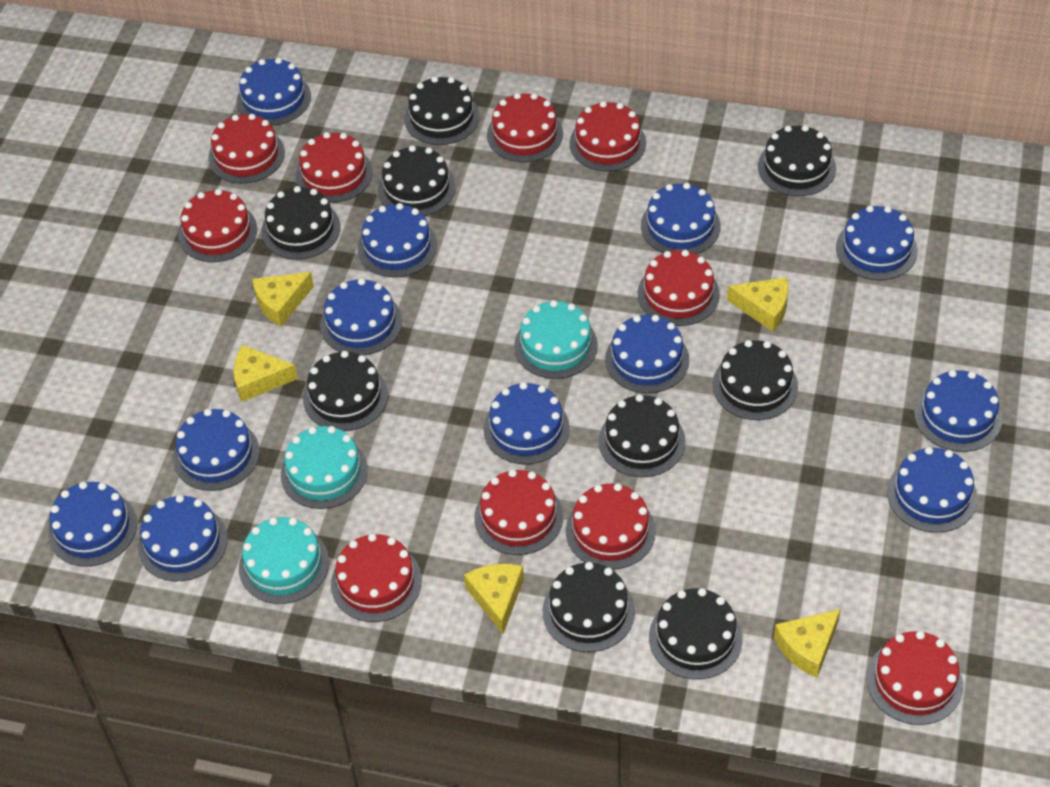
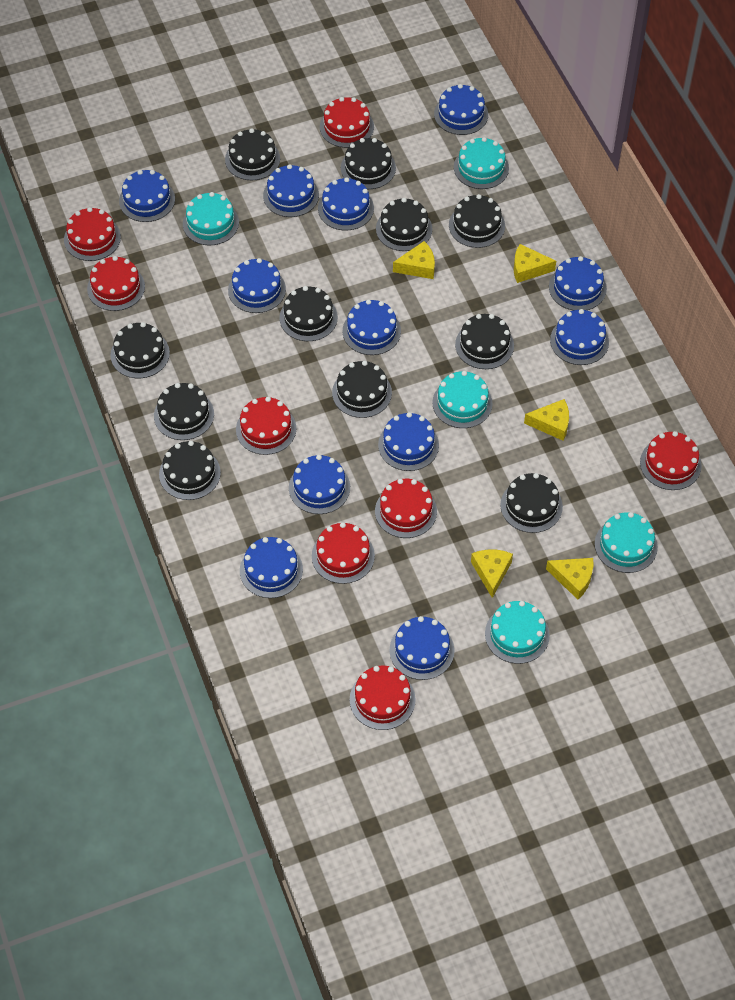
black cake: 9 -> 11
red cake: 10 -> 8
turquoise cake: 3 -> 5

